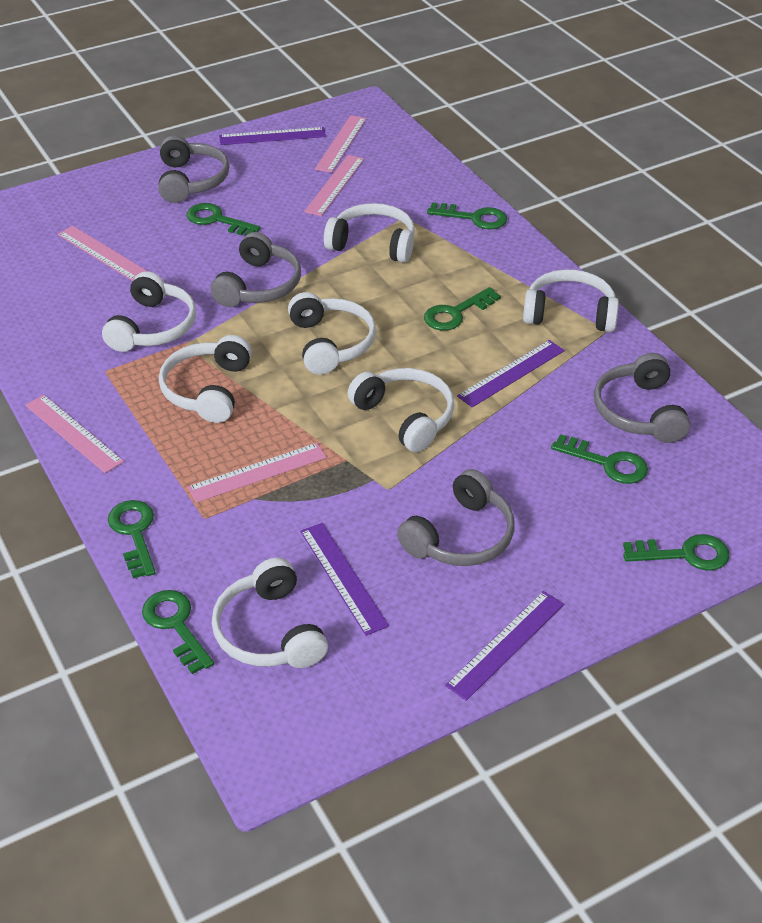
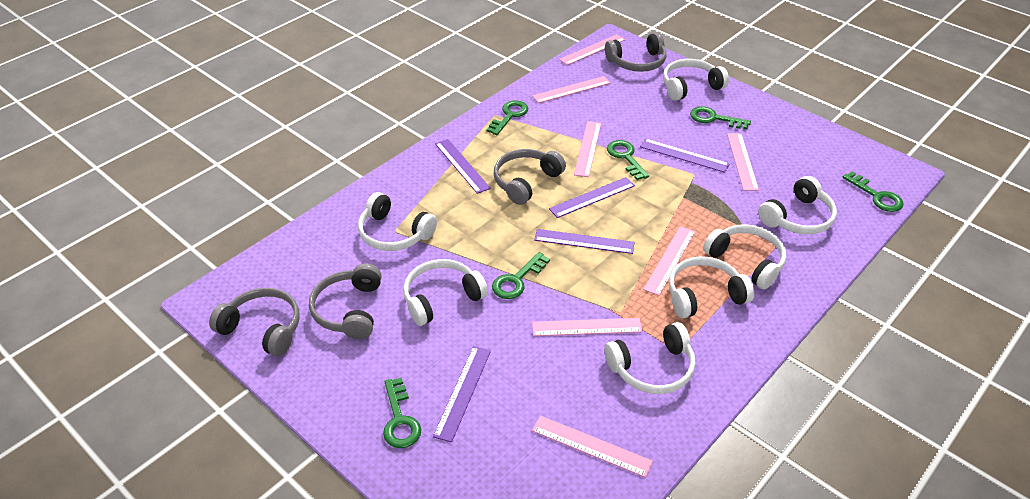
green key: 7 -> 6
pink ruler: 5 -> 7
purple ruler: 4 -> 5

